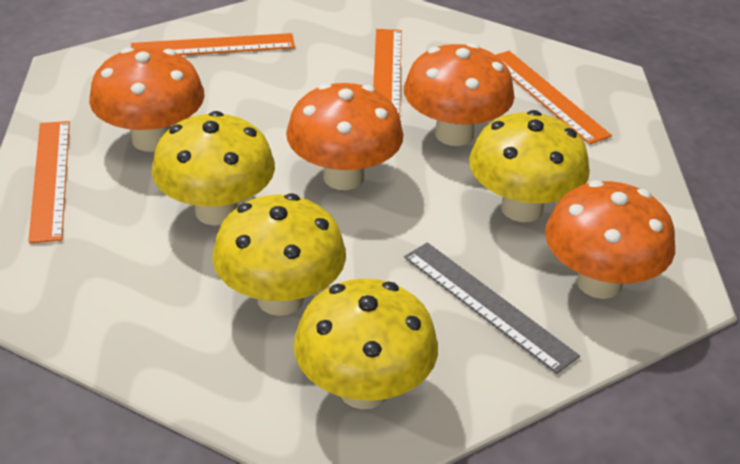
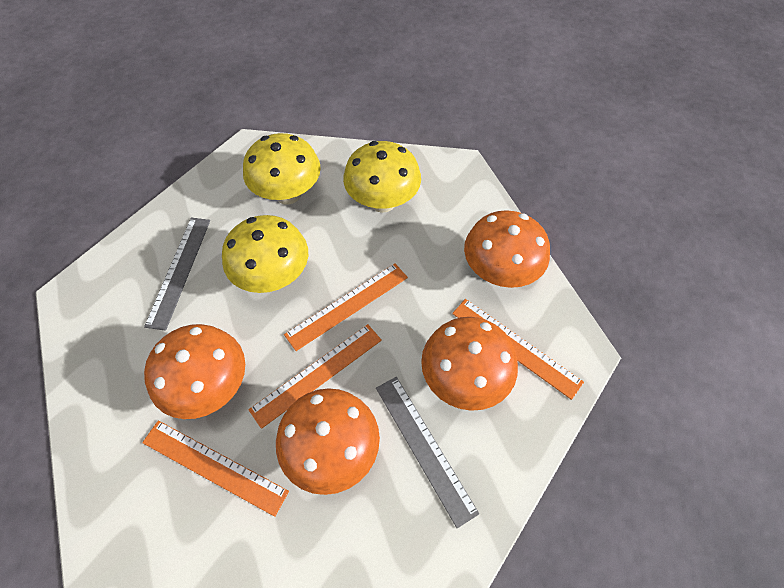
grey ruler: 1 -> 2
yellow mushroom: 4 -> 3

